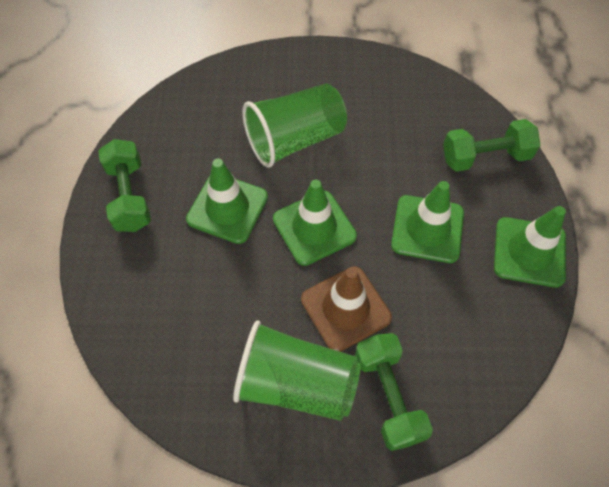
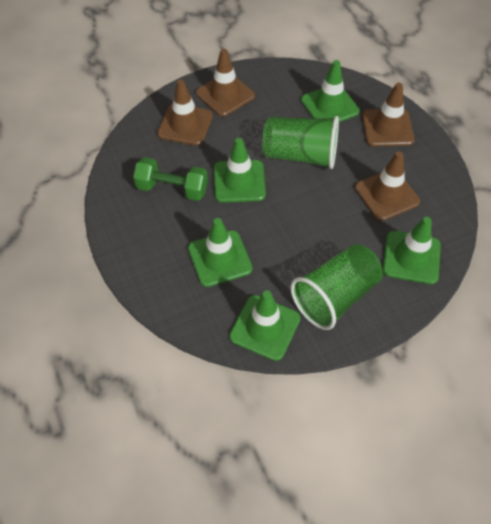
brown traffic cone: 1 -> 4
green dumbbell: 3 -> 1
green traffic cone: 4 -> 5

